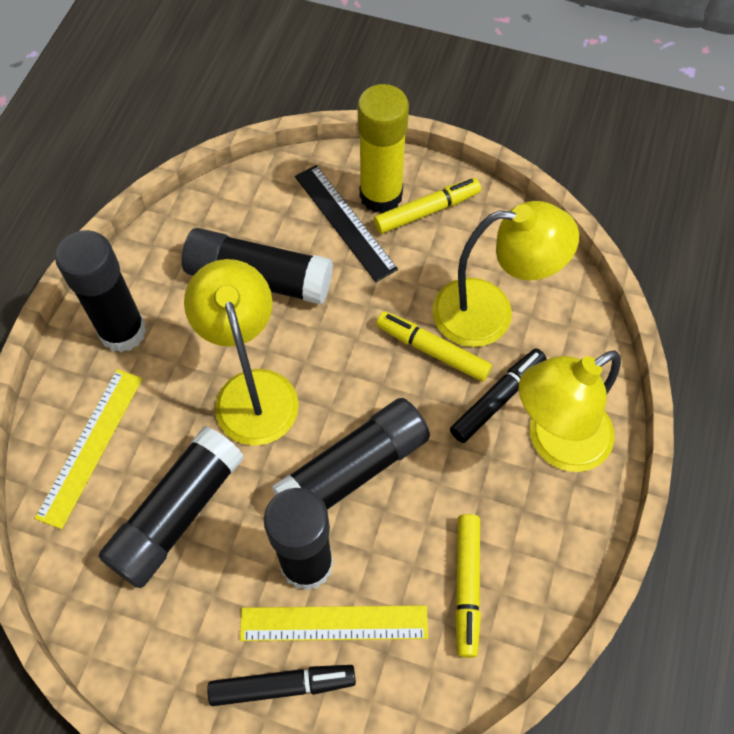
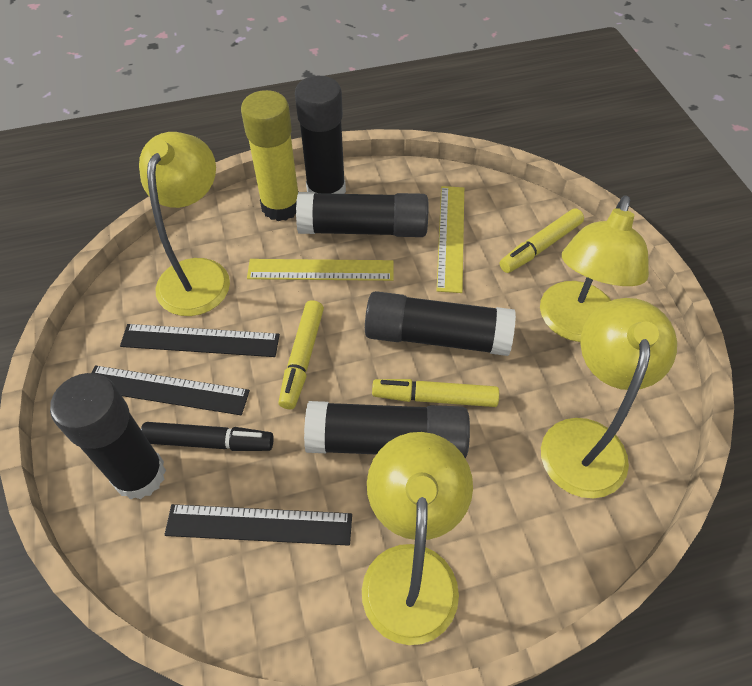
black marker: 2 -> 1
black ruler: 1 -> 3
yellow lamp: 3 -> 4

